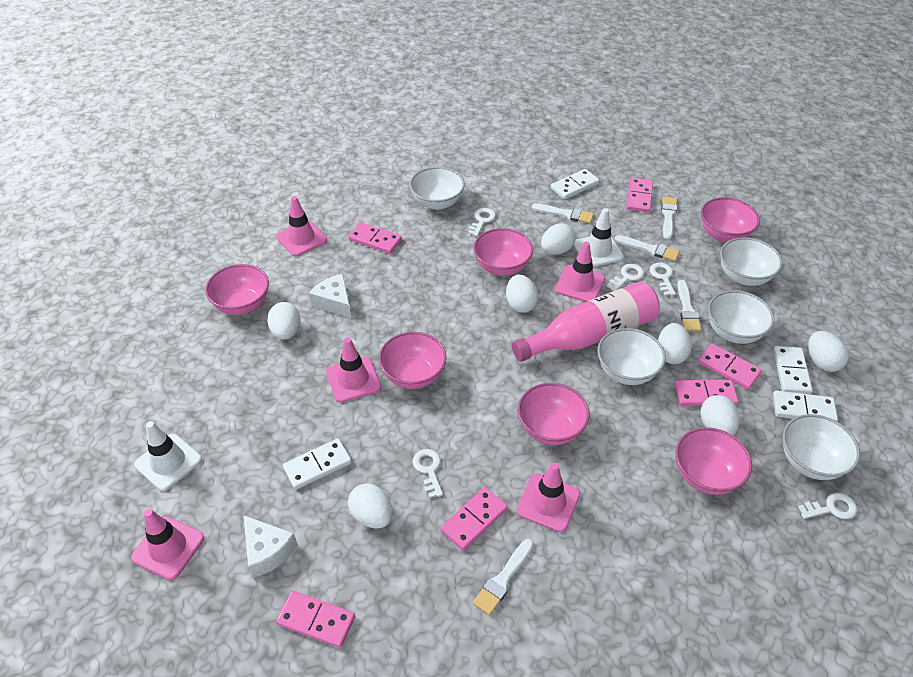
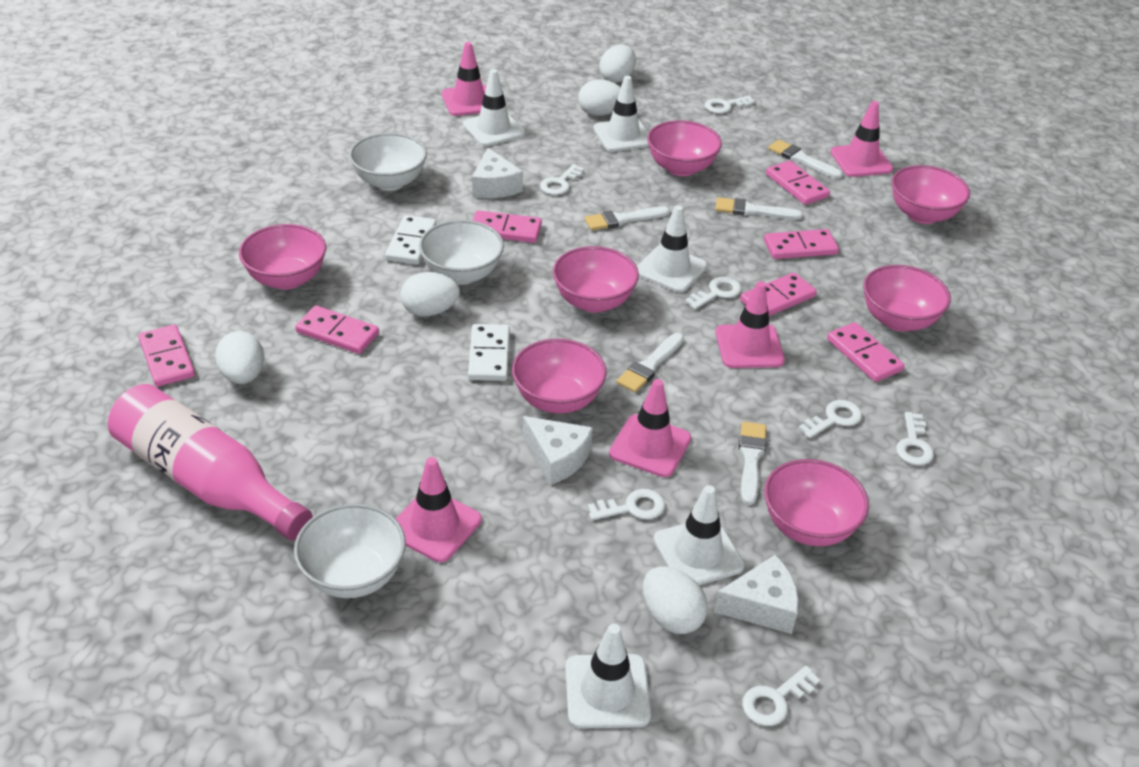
pink bowl: 6 -> 7
pink domino: 6 -> 7
white bowl: 5 -> 3
white cheese: 2 -> 3
white domino: 4 -> 2
white egg: 7 -> 5
white key: 5 -> 7
white traffic cone: 2 -> 5

